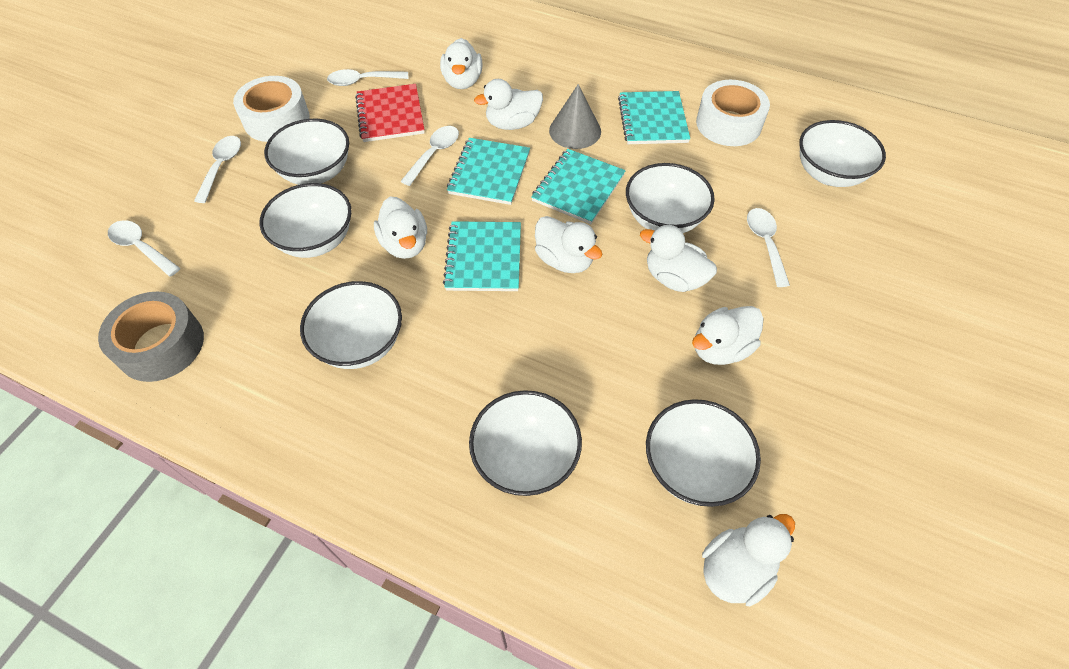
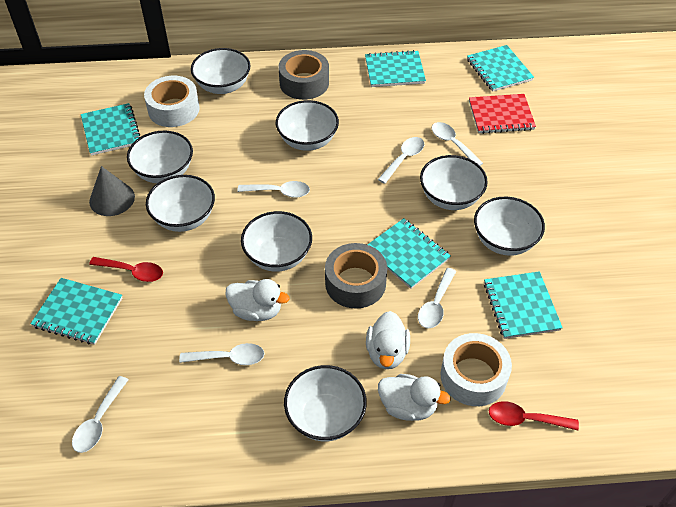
grey tape: 1 -> 2
red spoon: 0 -> 2
turquoise notebook: 4 -> 6
white bowl: 7 -> 8
white duck: 7 -> 3
white spoon: 5 -> 6

